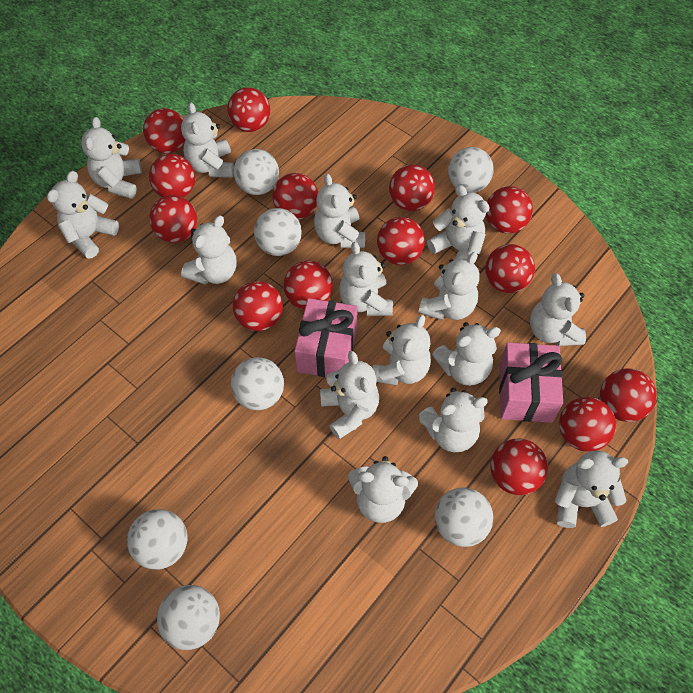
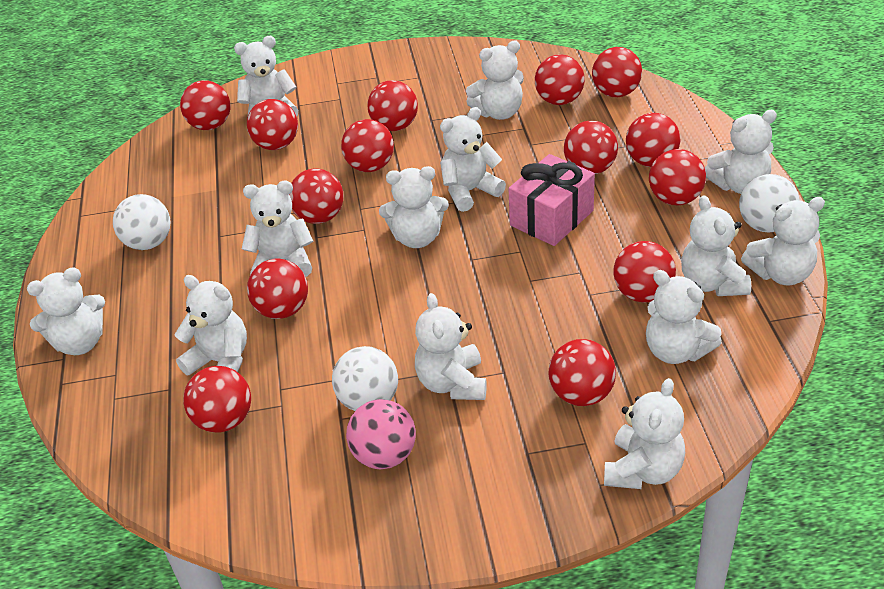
pink ball: 0 -> 1
pink gift: 2 -> 1
white ball: 7 -> 3
white teddy bear: 15 -> 13

